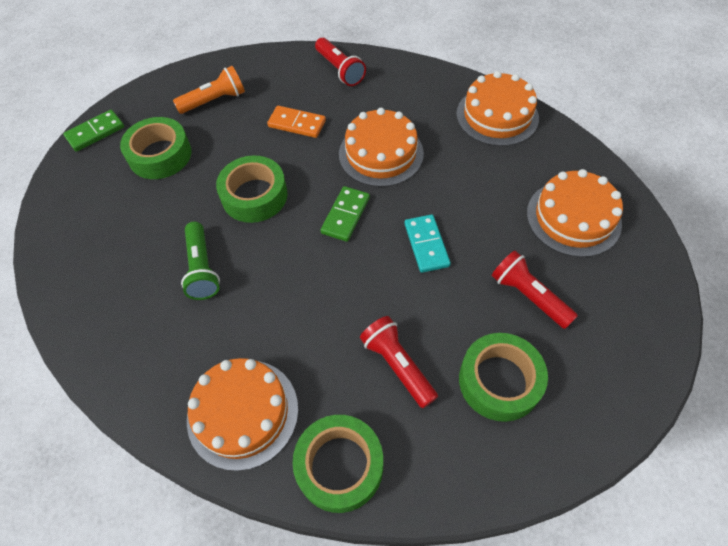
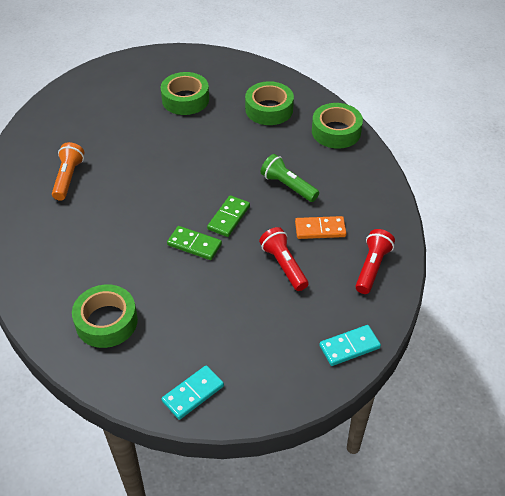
orange cake: 4 -> 0
red flashlight: 3 -> 2
turquoise domino: 1 -> 2

